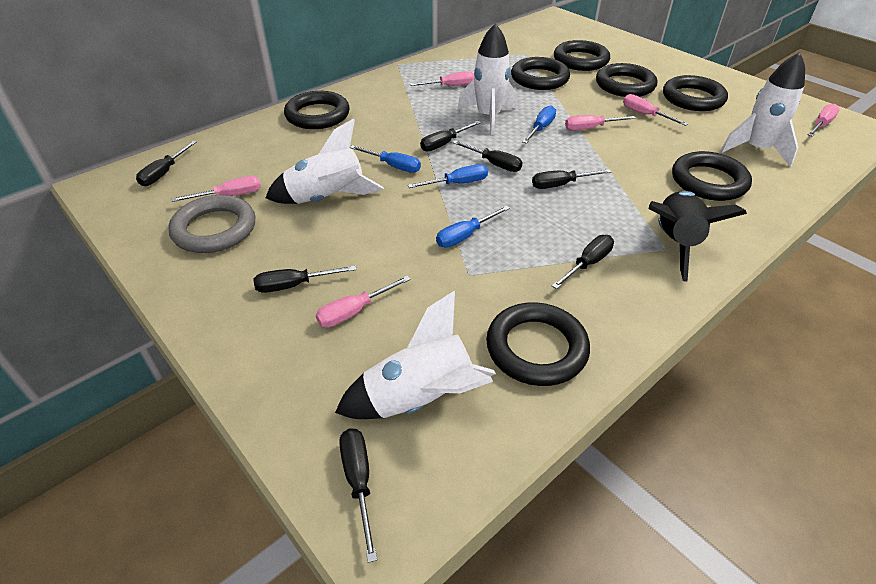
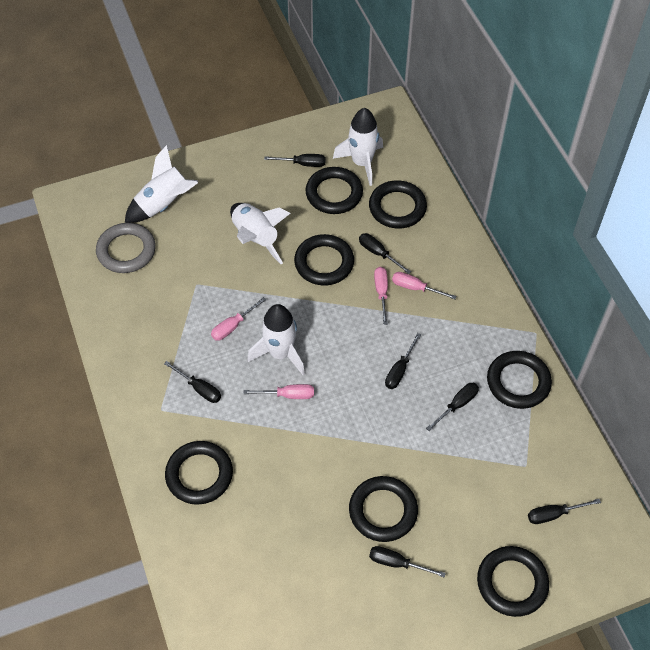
black rocket: 1 -> 0
blue screwdriver: 4 -> 0
pink screwdriver: 6 -> 4

